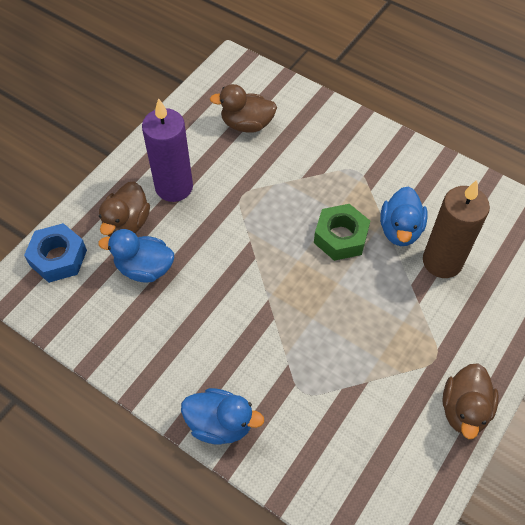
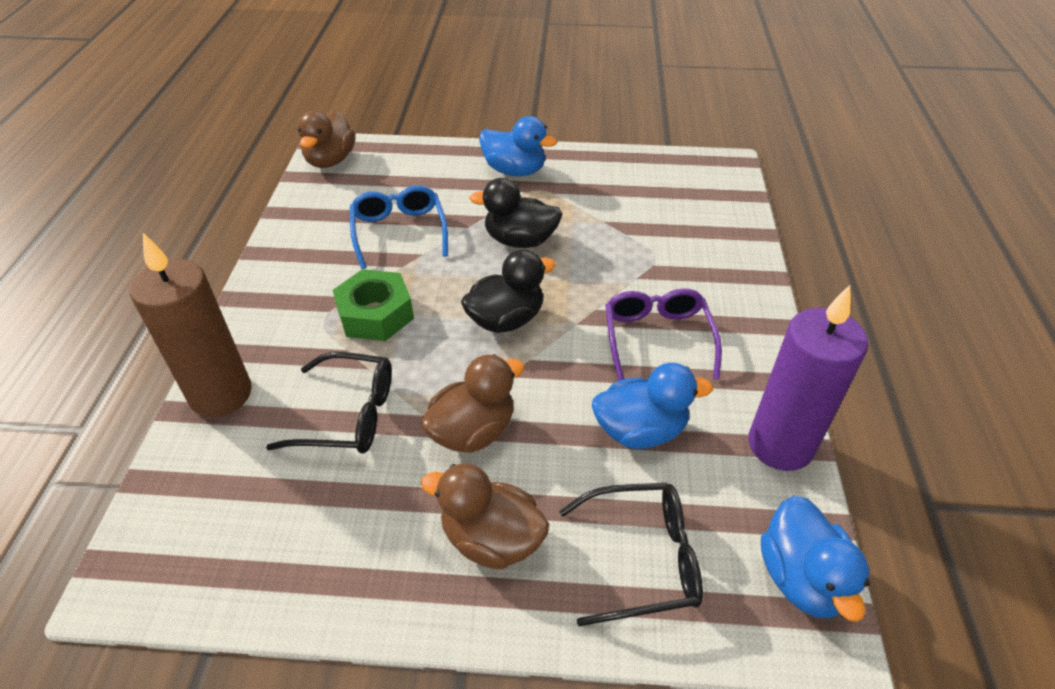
black duck: 0 -> 2
black glasses: 0 -> 2
blue glasses: 0 -> 1
blue nut: 1 -> 0
purple glasses: 0 -> 1

